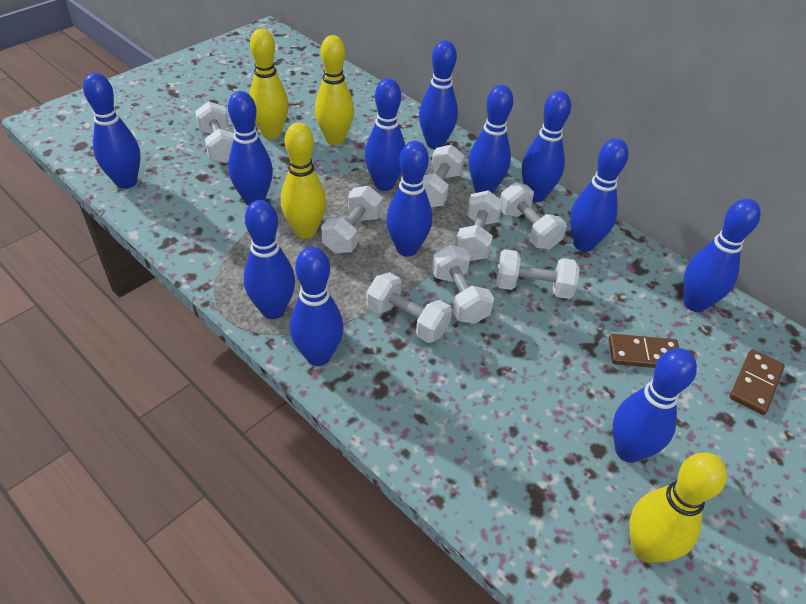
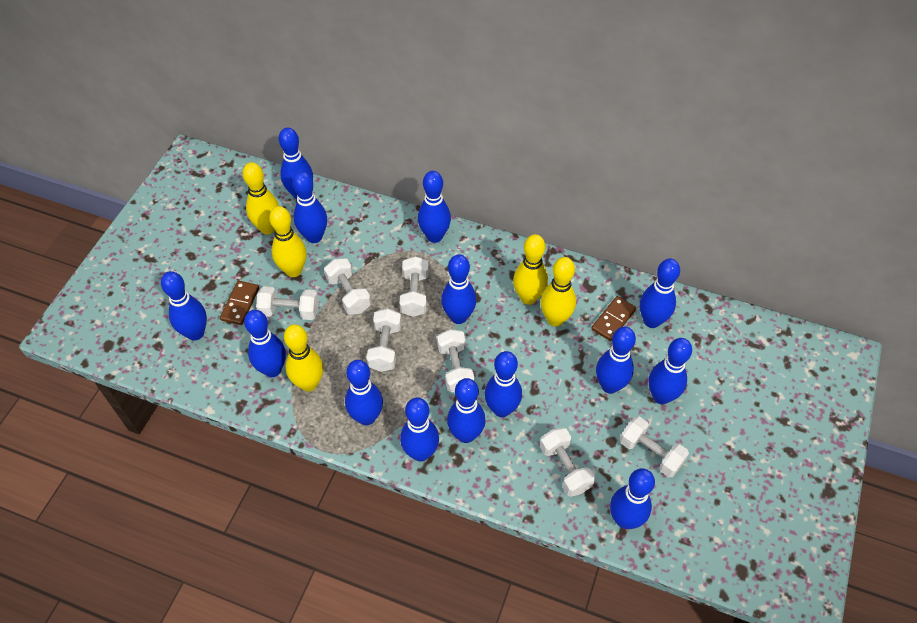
blue bowling pin: 12 -> 14
white dumbbell: 8 -> 7
yellow bowling pin: 4 -> 5

